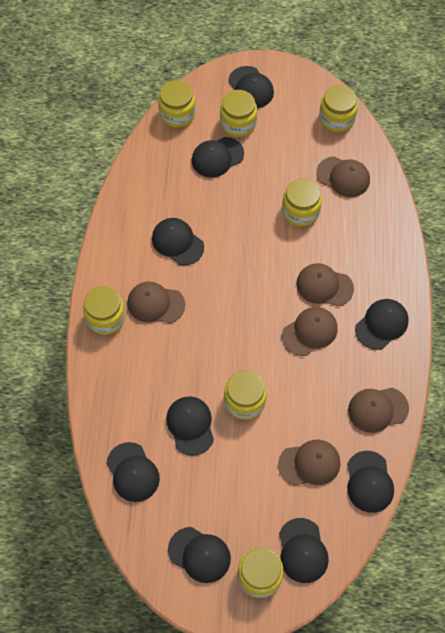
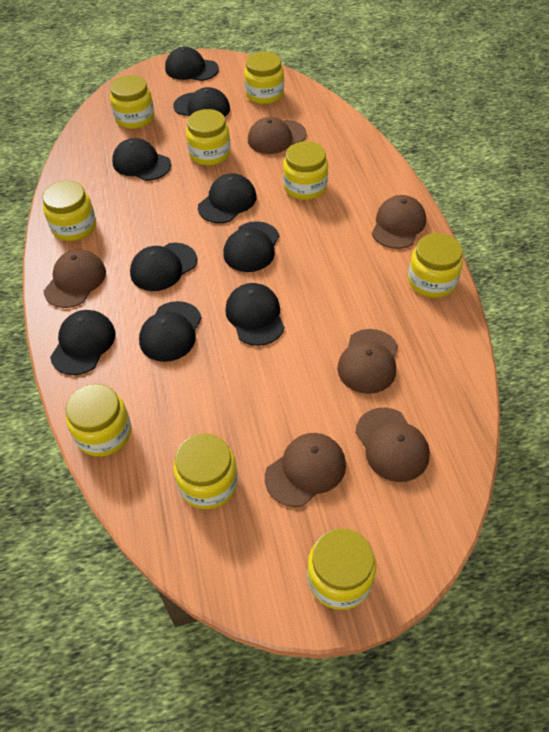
yellow jar: 7 -> 9

